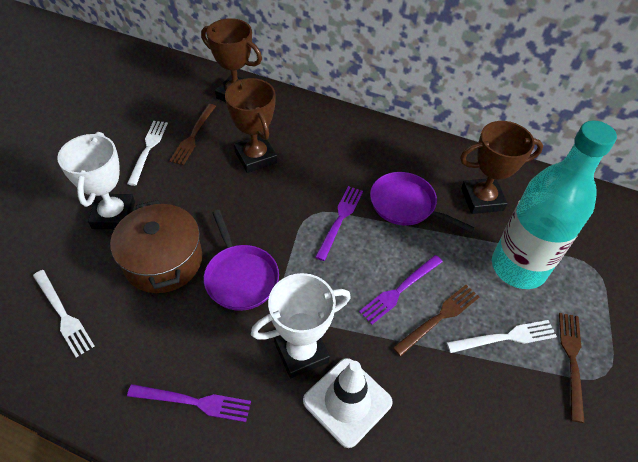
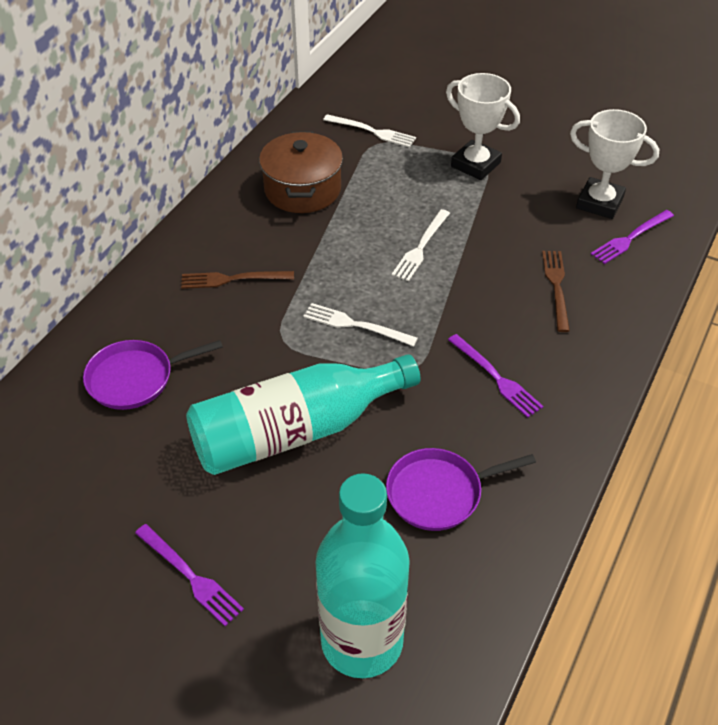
brown fork: 3 -> 2
brown trophy: 3 -> 0
turquoise bottle: 1 -> 2
white traffic cone: 1 -> 0

